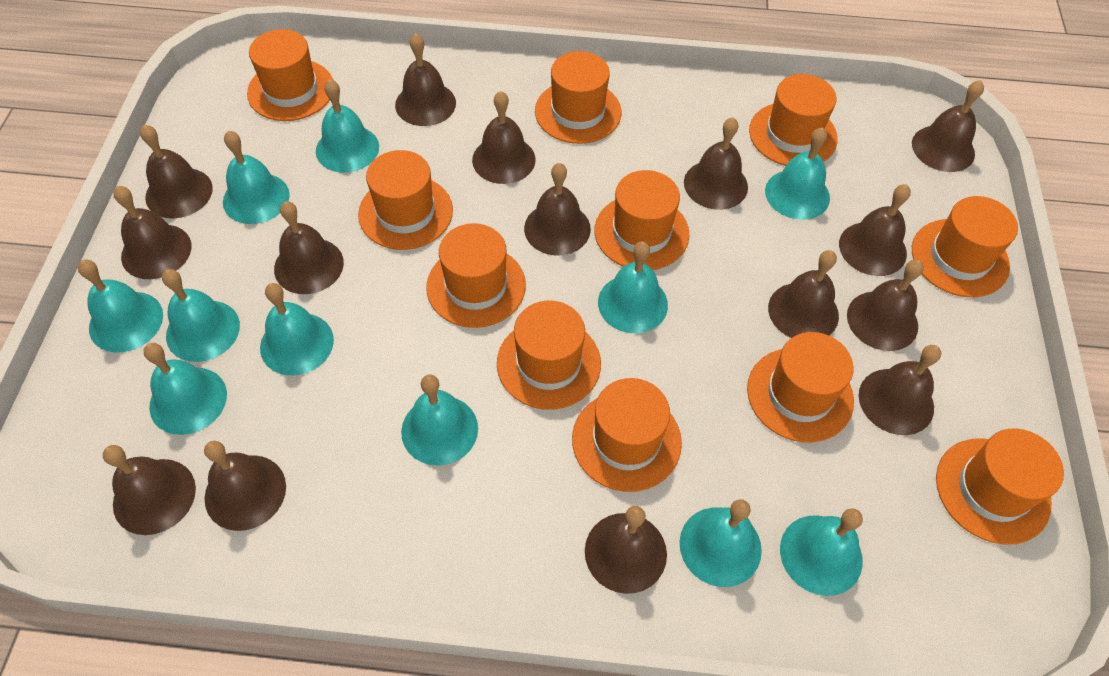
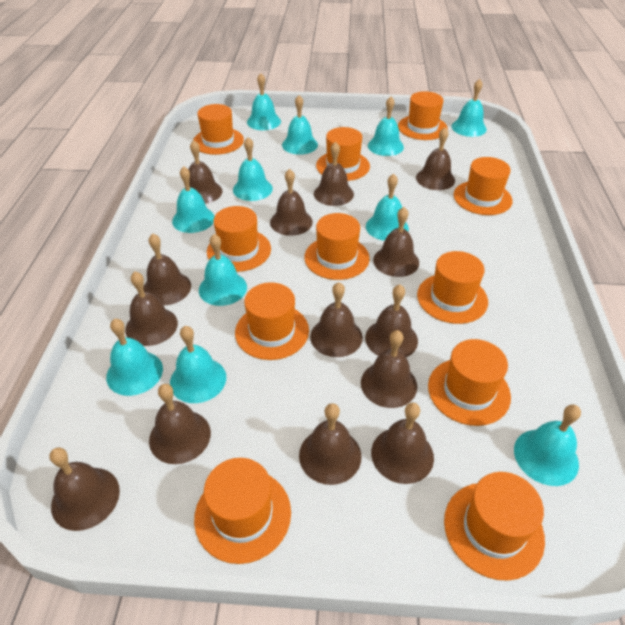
brown bell: 15 -> 14

